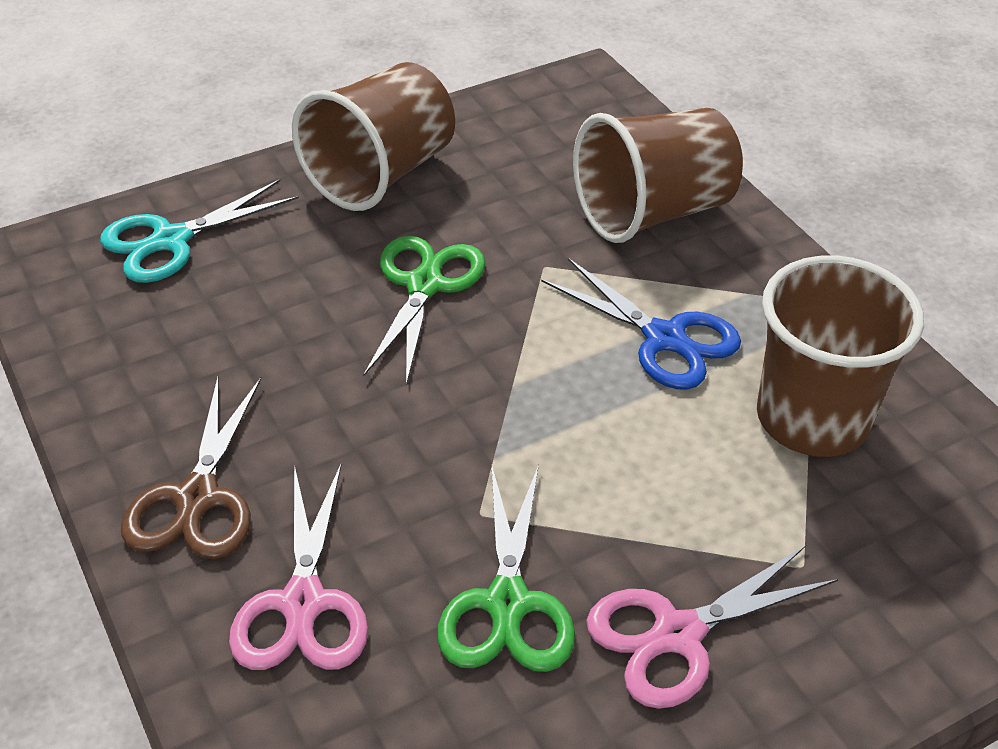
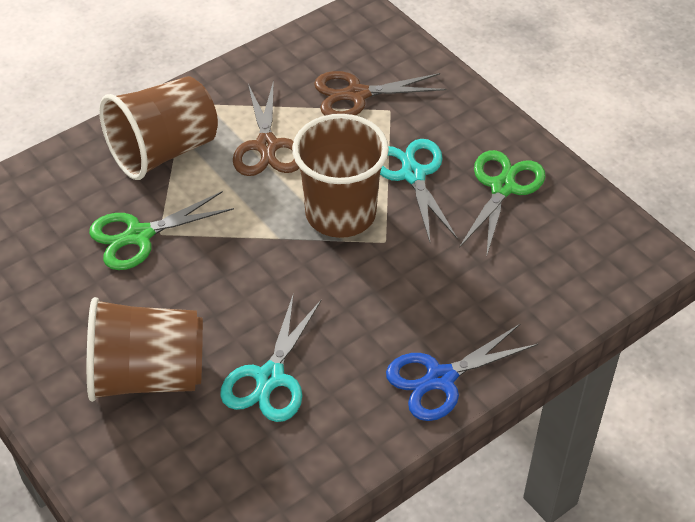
brown scissors: 1 -> 2
pink scissors: 2 -> 0
turquoise scissors: 1 -> 2

